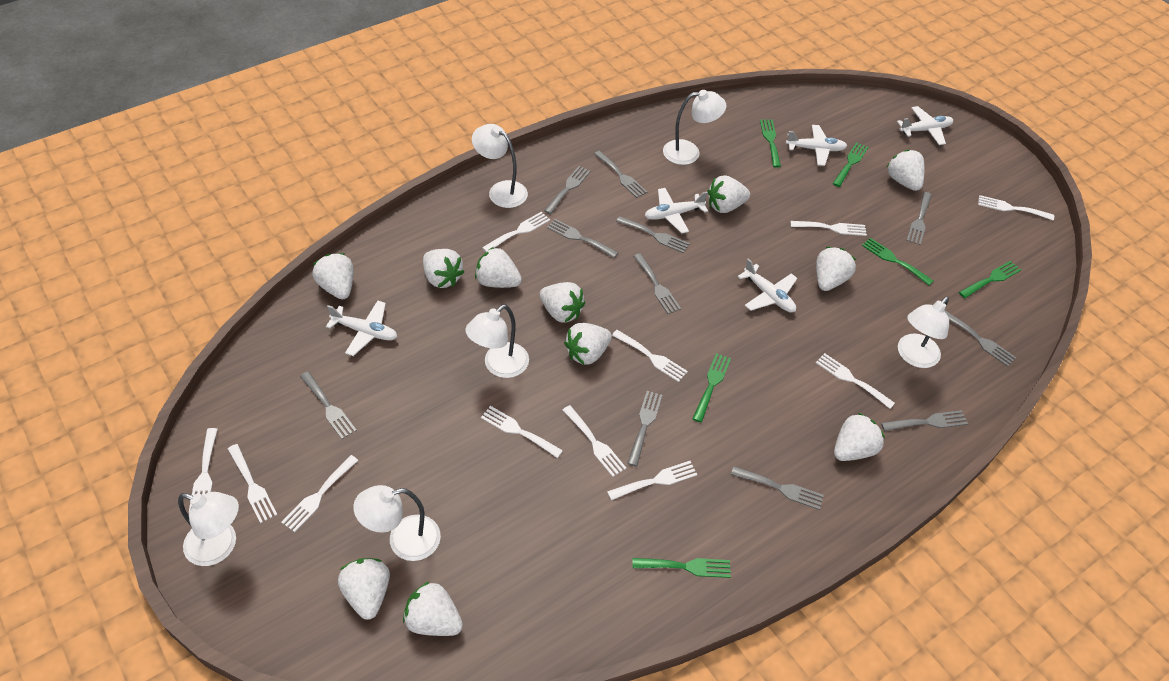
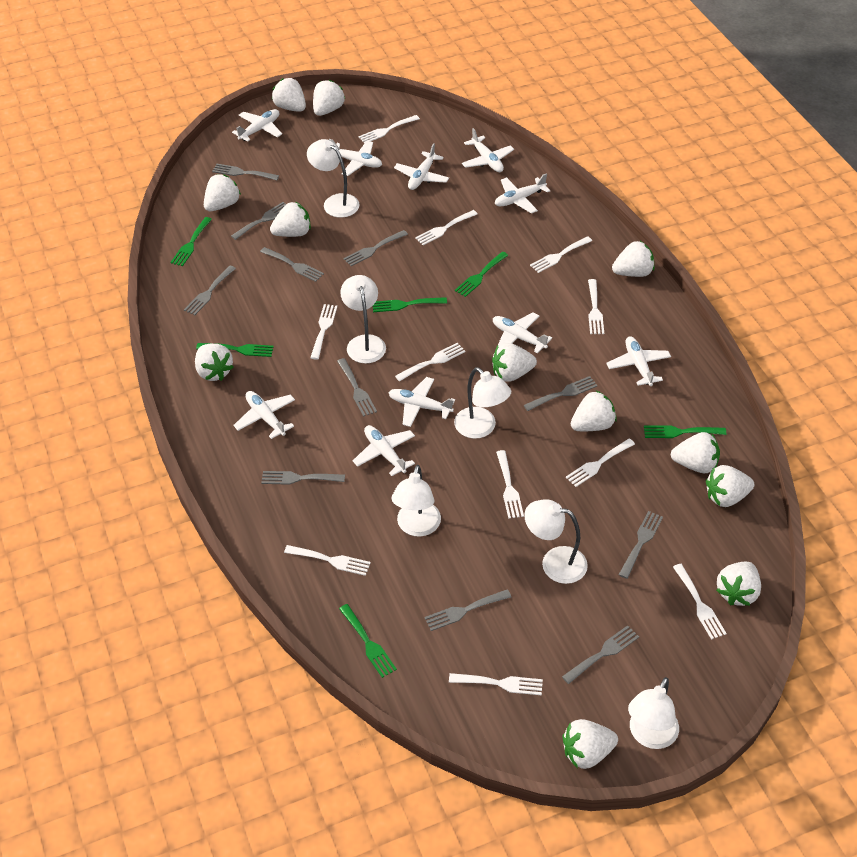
white plane: 5 -> 10
white strawberry: 11 -> 12

